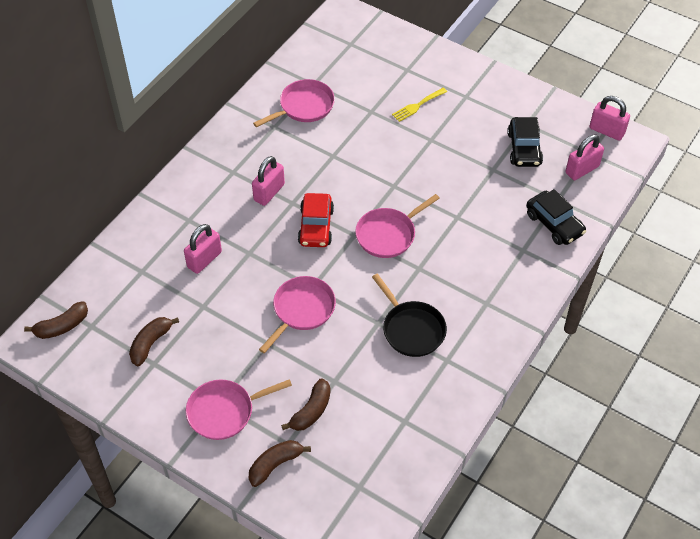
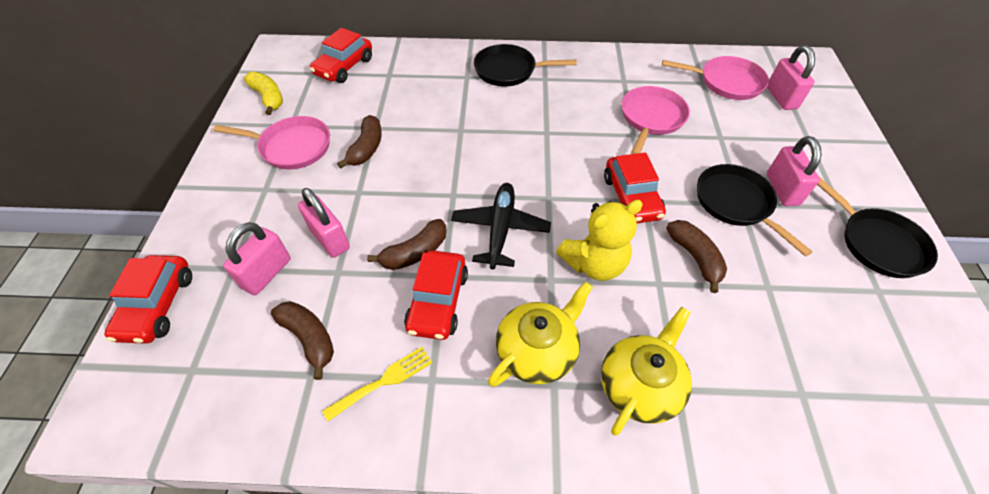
black car: 2 -> 0
black pan: 1 -> 3
black plane: 0 -> 1
pink pan: 4 -> 3
red car: 1 -> 4
yellow banana: 0 -> 1
yellow teapot: 0 -> 2
yellow teddy bear: 0 -> 1

